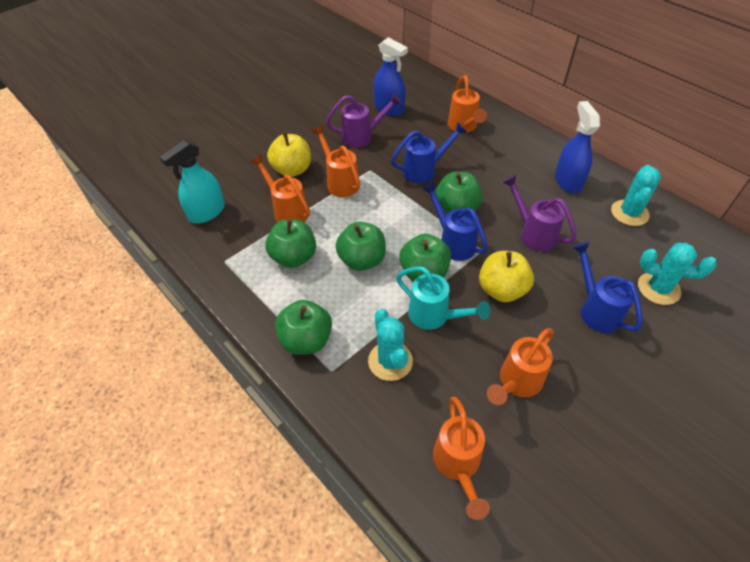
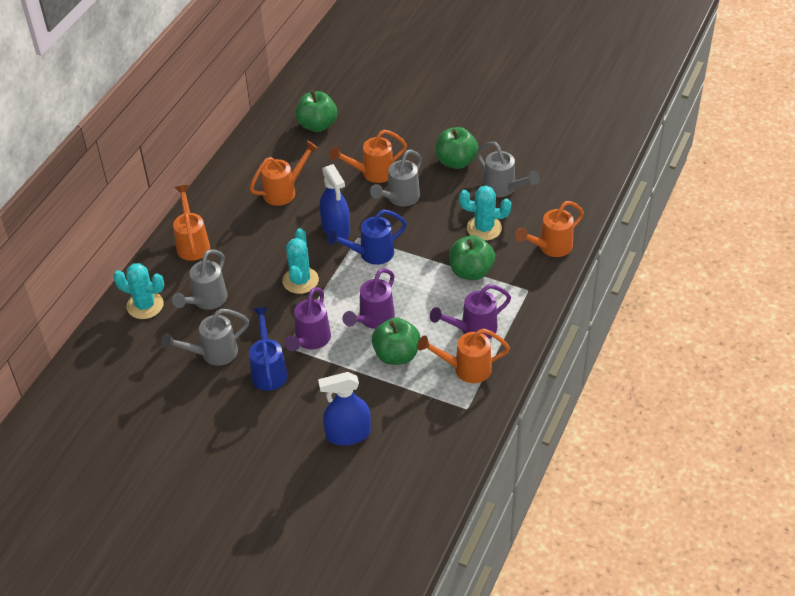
blue watering can: 3 -> 2
green apple: 5 -> 4
grey watering can: 0 -> 4
purple watering can: 2 -> 3
turquoise spray bottle: 1 -> 0
turquoise watering can: 1 -> 0
yellow apple: 2 -> 0

